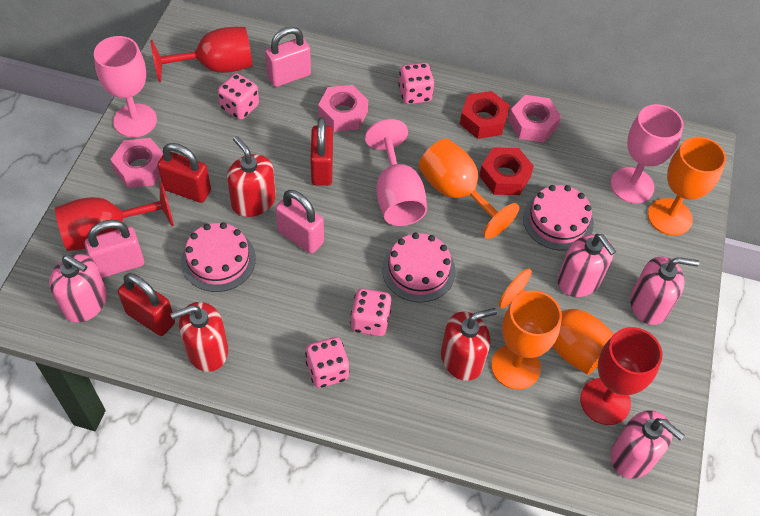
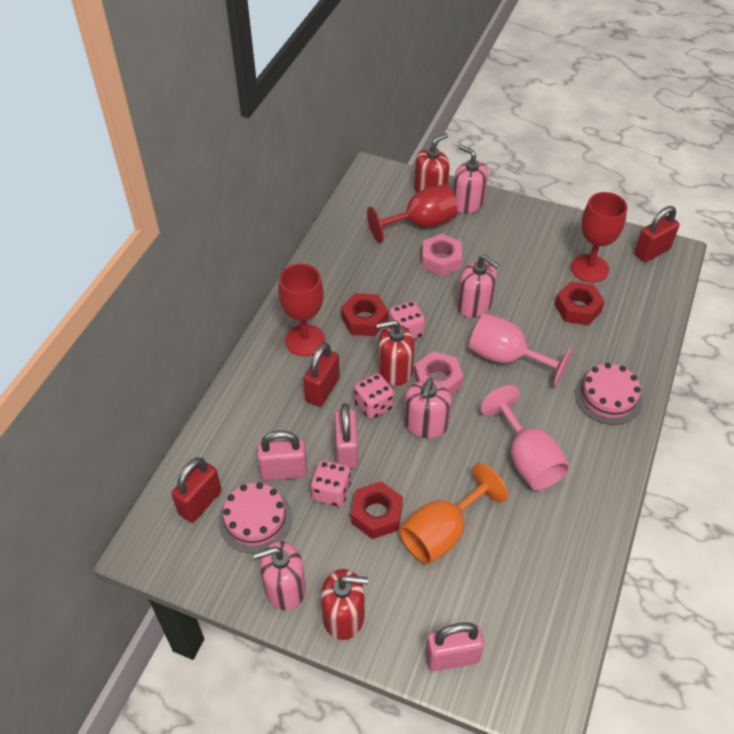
orange goblet: 4 -> 1
pink cake: 3 -> 2
pink dice: 4 -> 3
pink goblet: 3 -> 2
pink nut: 3 -> 2
red nut: 2 -> 3

